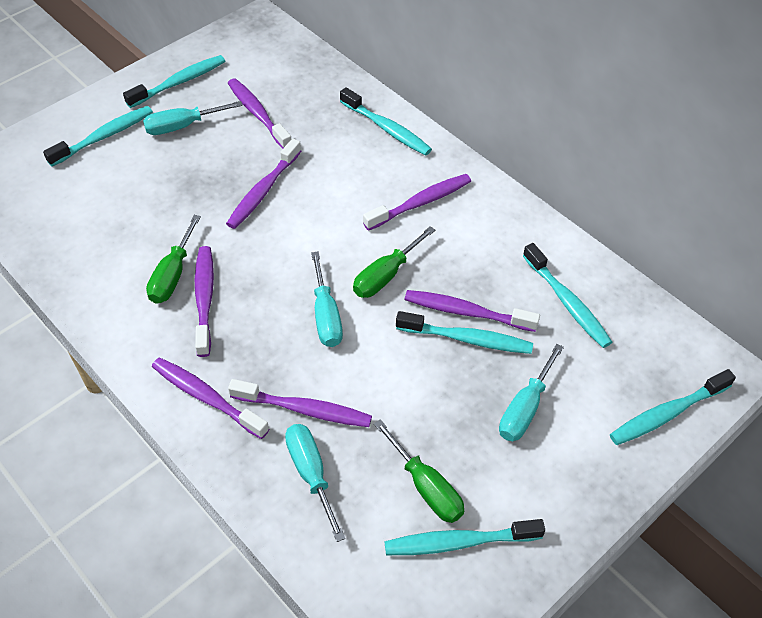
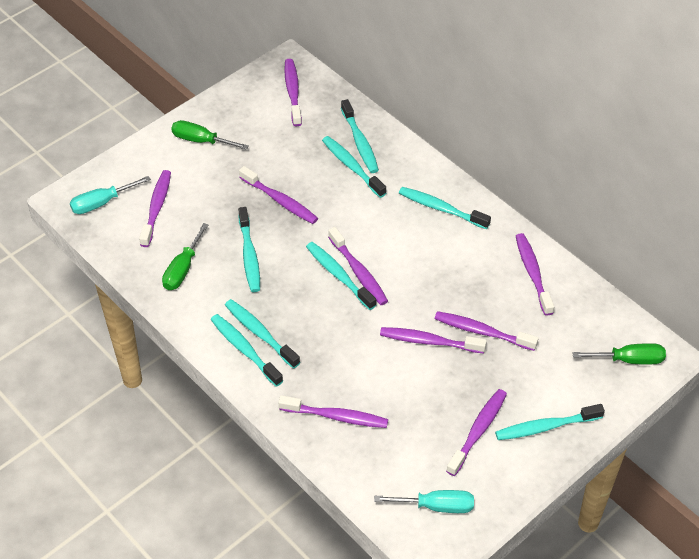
purple toothbrush: 7 -> 9
turquoise screwdriver: 4 -> 2
turquoise toothbrush: 7 -> 8

